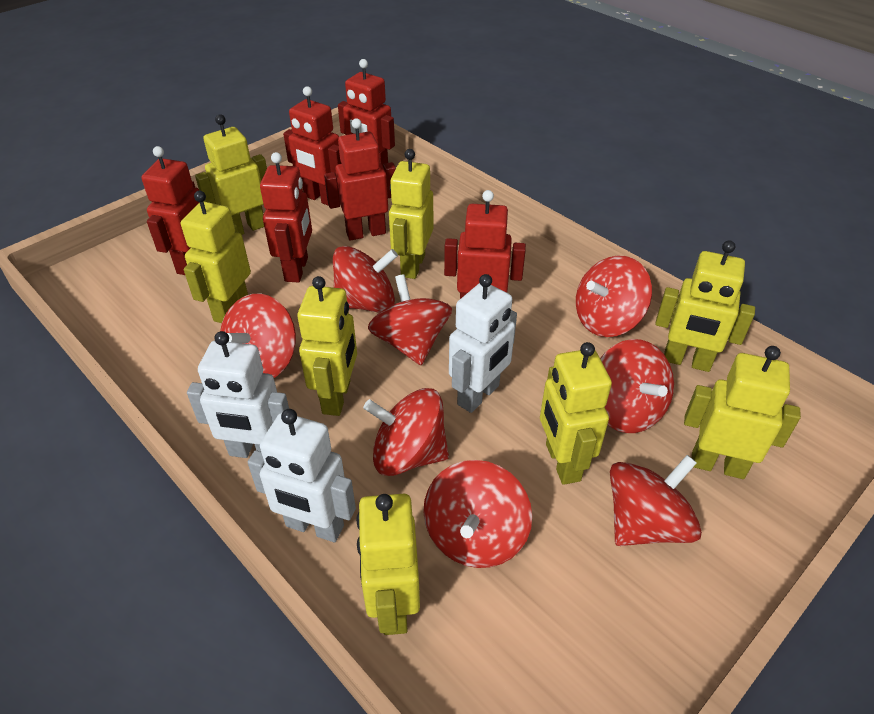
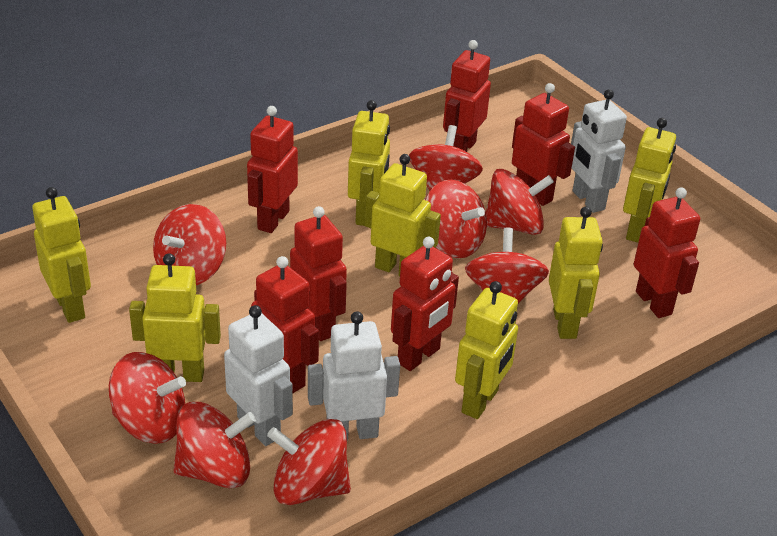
red robot: 6 -> 7
yellow robot: 8 -> 7

